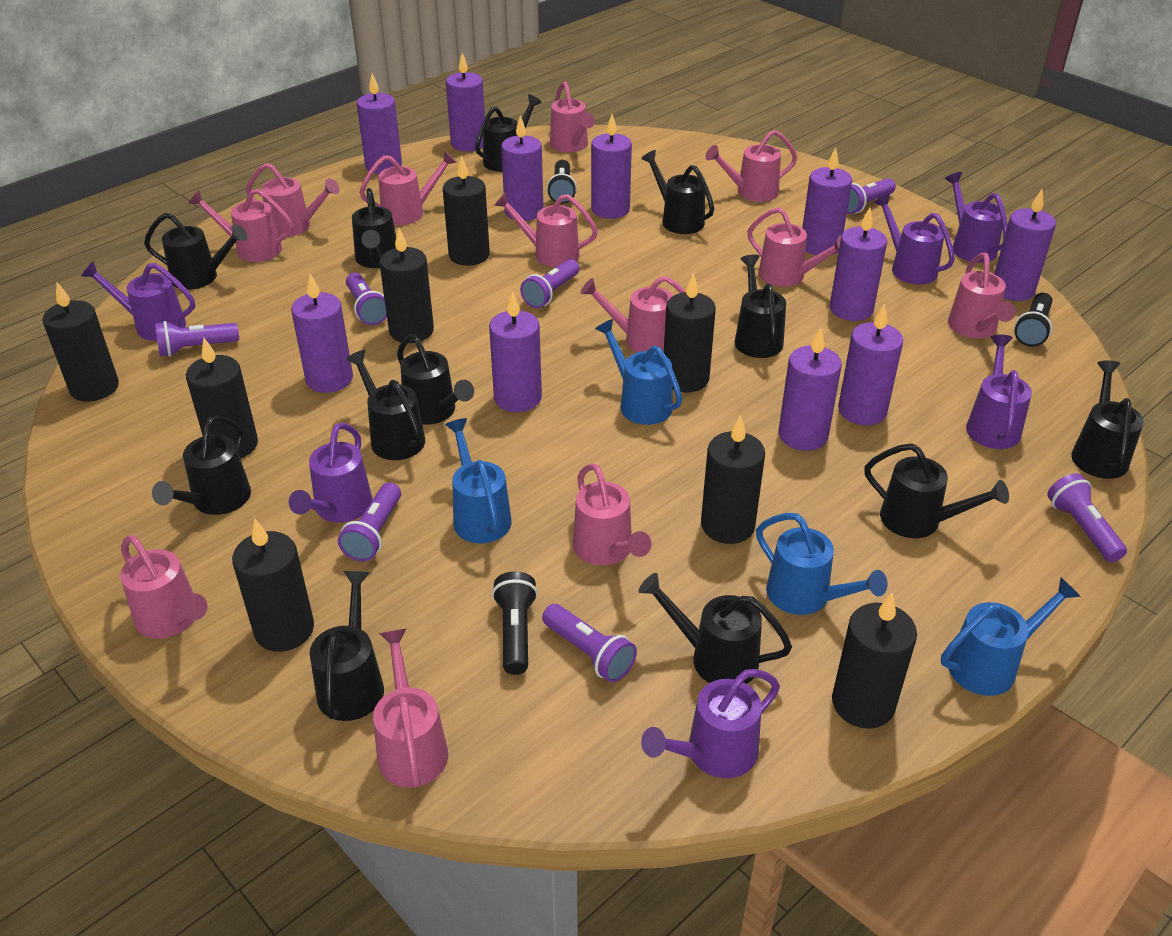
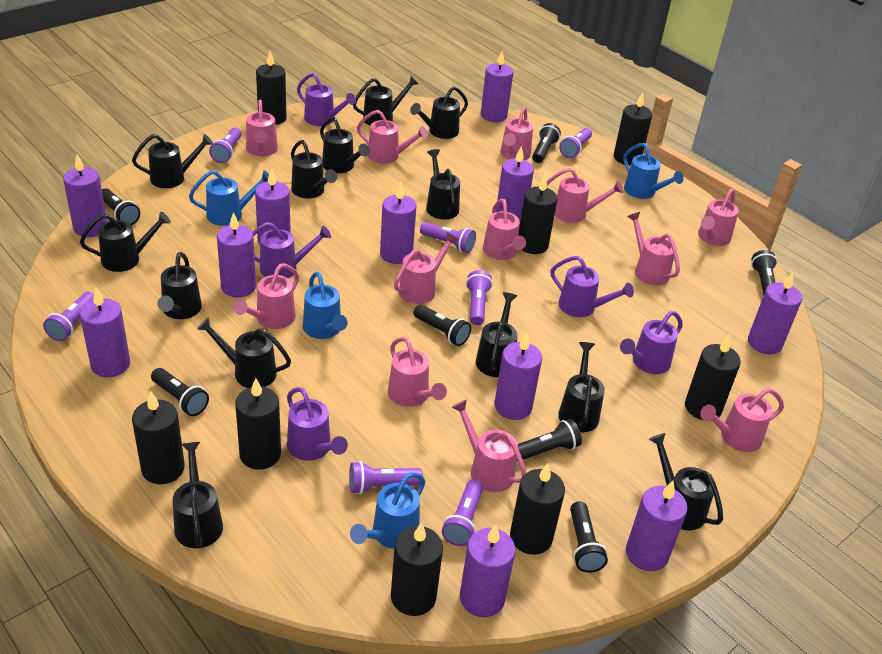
black flashlight: 3 -> 7
black watering can: 12 -> 13
purple watering can: 6 -> 5

